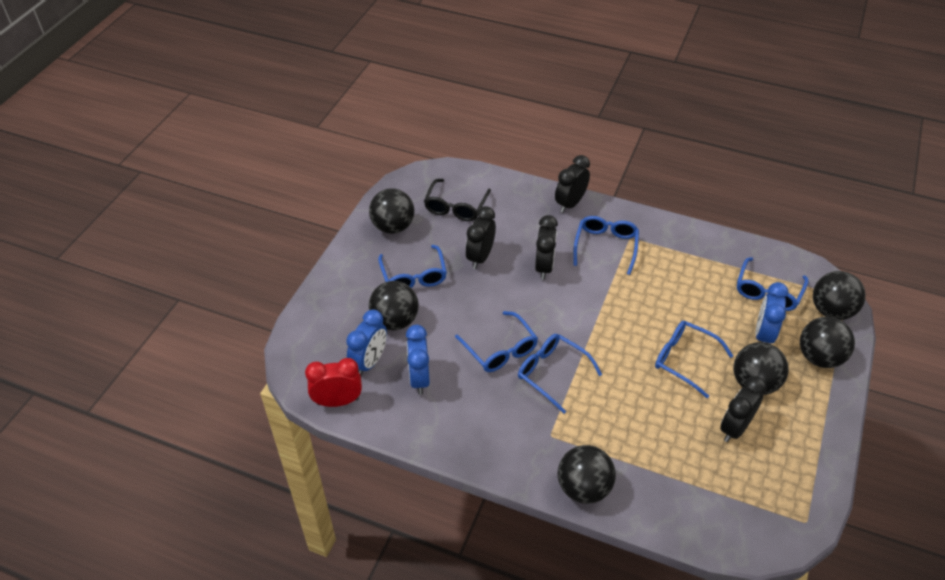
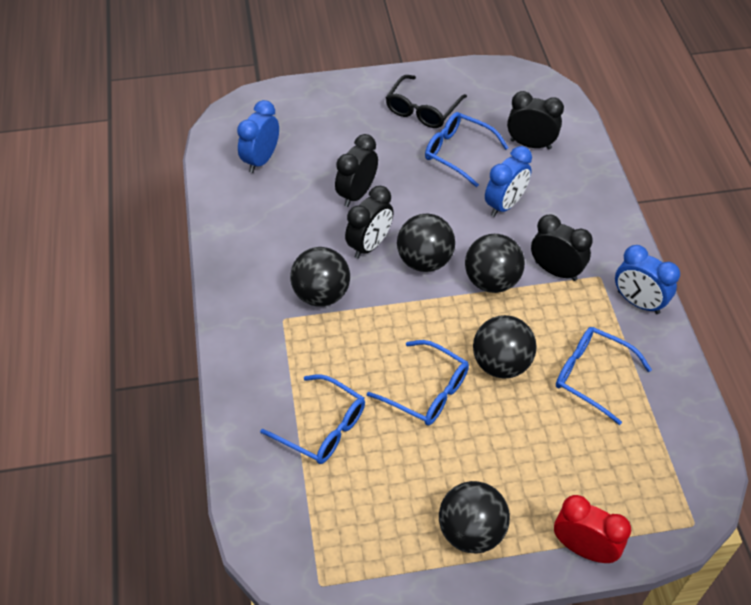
black ball: 6 -> 5
blue glasses: 6 -> 4

